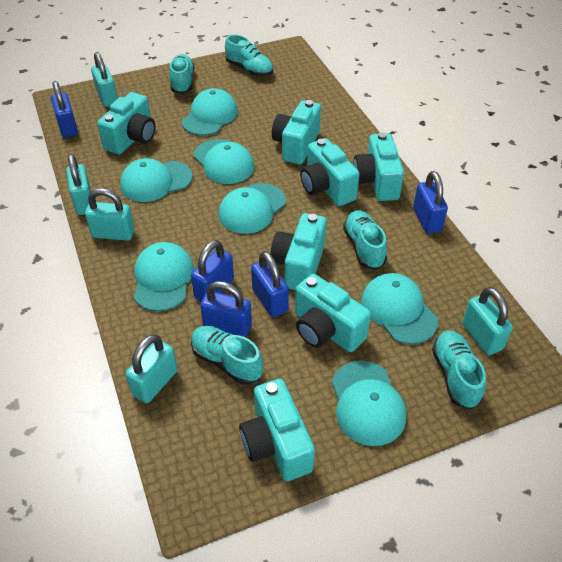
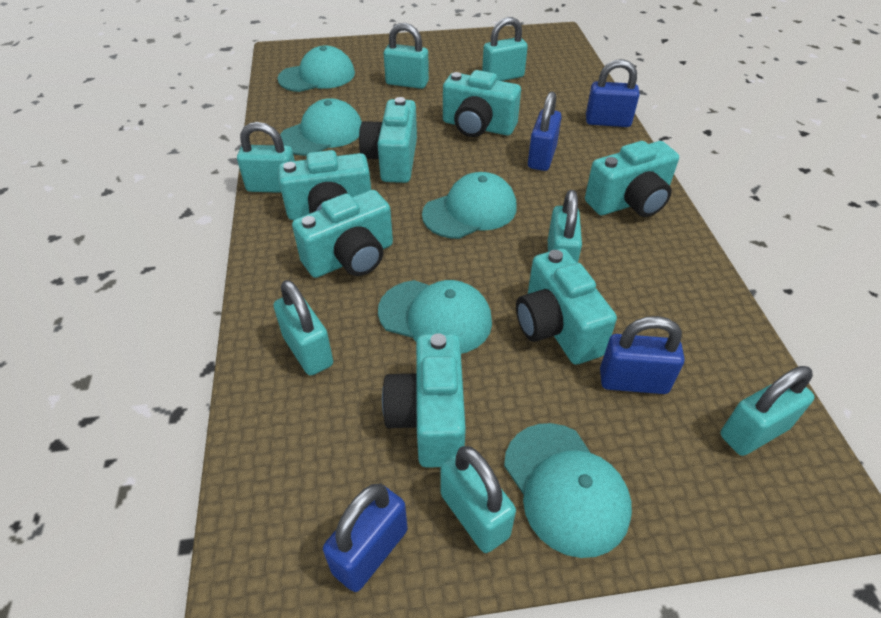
blue padlock: 5 -> 4
turquoise cap: 7 -> 5
turquoise padlock: 5 -> 7
turquoise shoe: 5 -> 0

